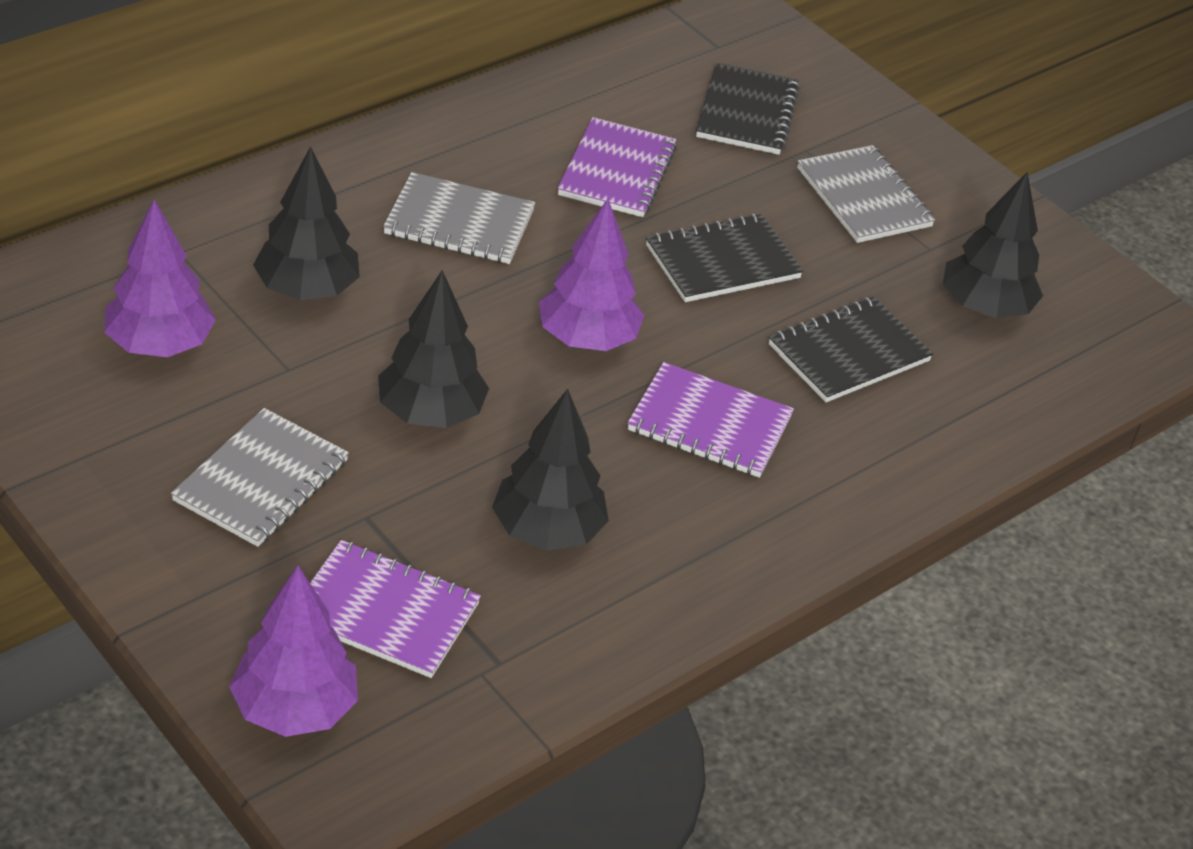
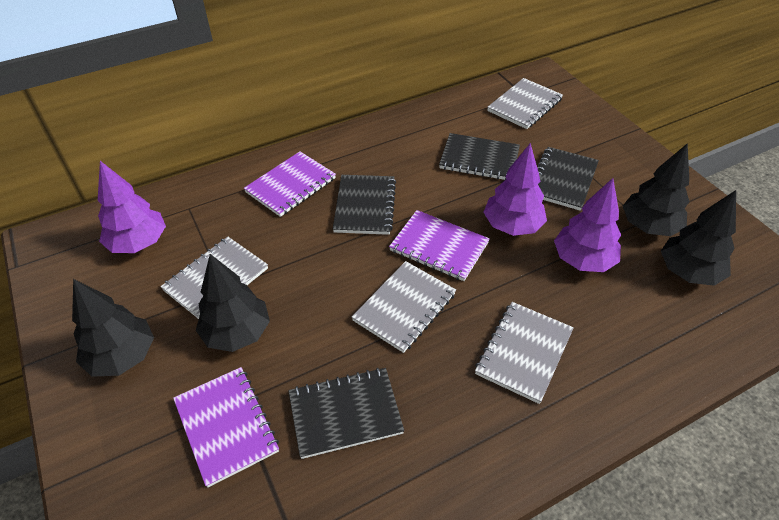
black notebook: 3 -> 4
grey notebook: 3 -> 4

